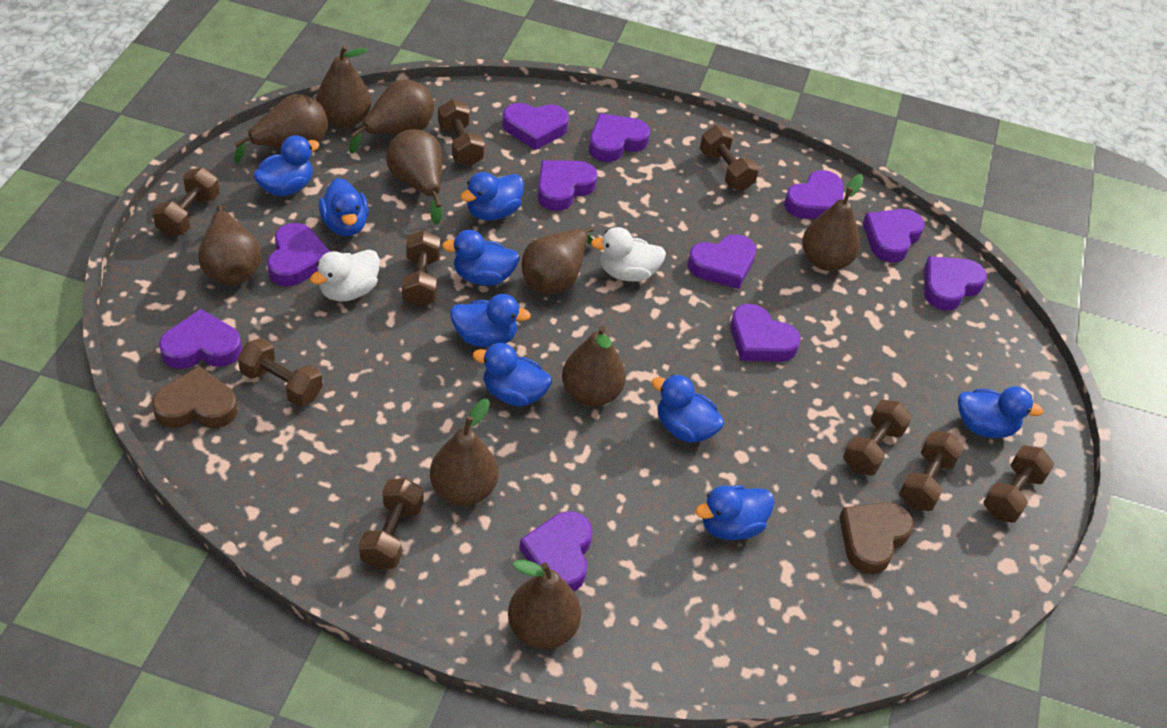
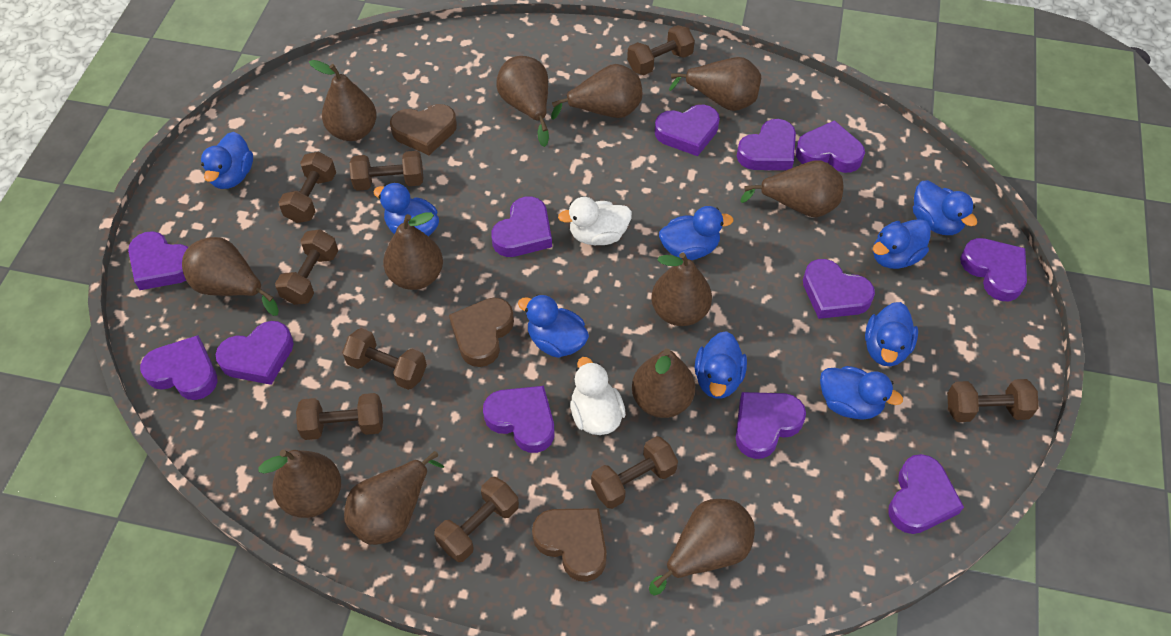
brown heart: 2 -> 3
brown pear: 10 -> 12
purple heart: 11 -> 12

